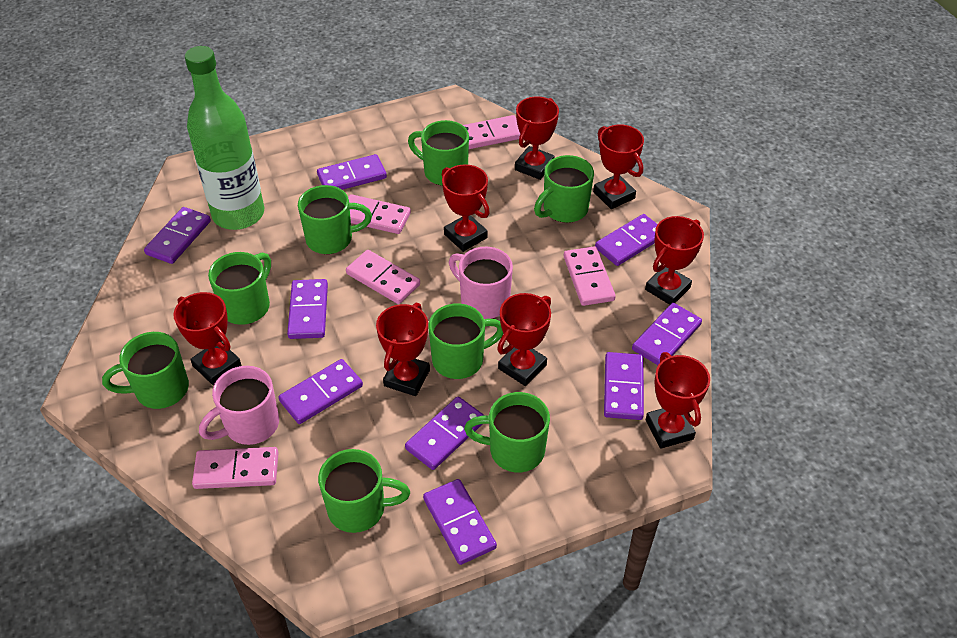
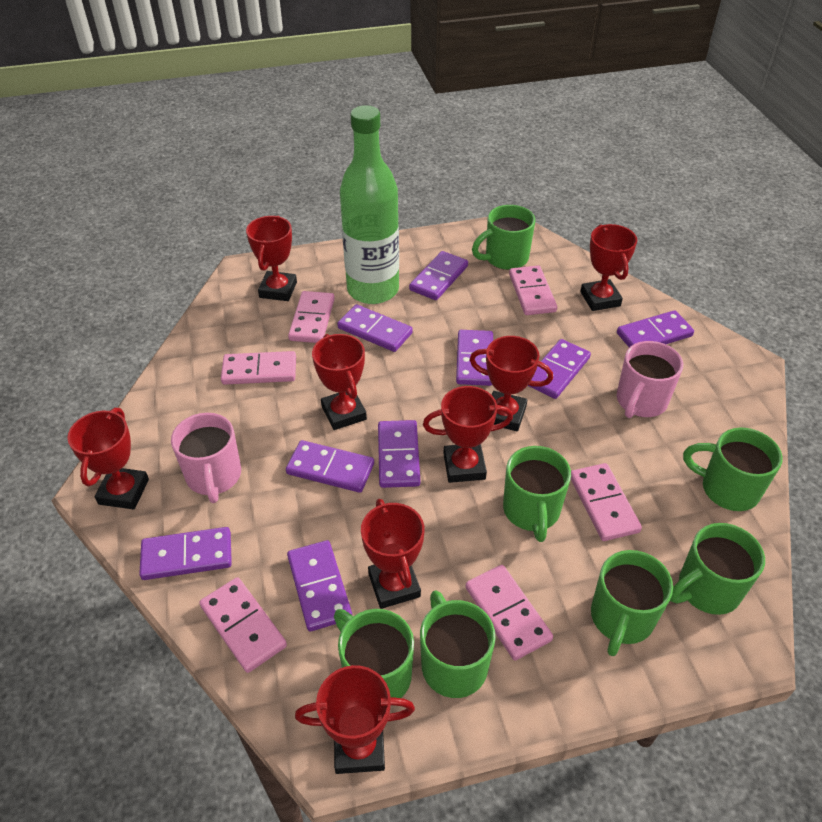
green mug: 8 -> 7
pink domino: 5 -> 6

